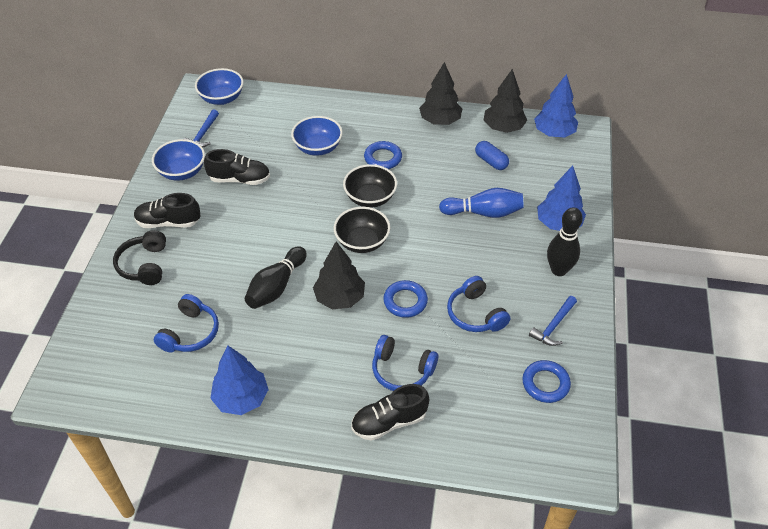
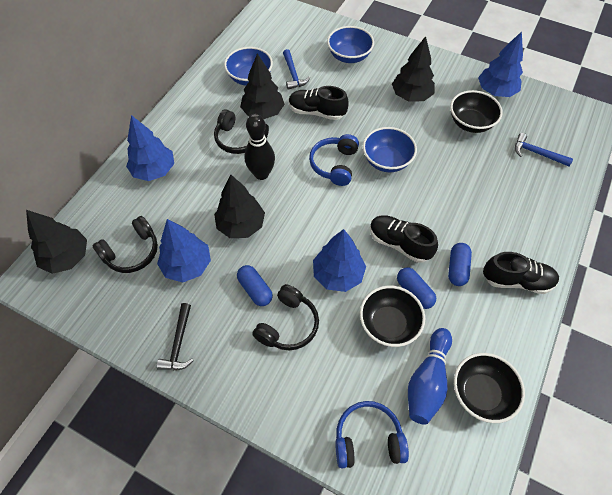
black bowl: 2 -> 3
black bowling pin: 2 -> 1
black hammer: 0 -> 1
black headphones: 1 -> 3
black tree: 3 -> 4
blue capsule: 1 -> 3
blue headphones: 3 -> 2
blue ring: 3 -> 0
blue tree: 3 -> 4

